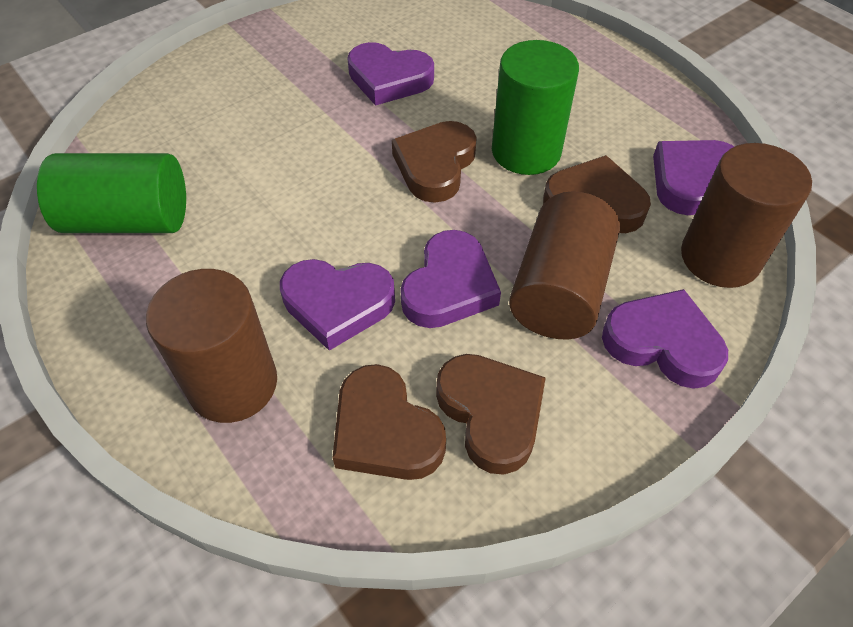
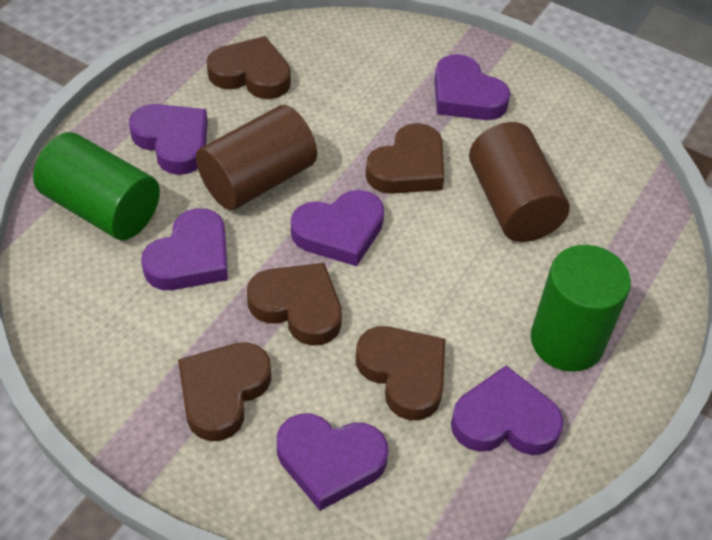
brown cylinder: 3 -> 2
brown heart: 4 -> 5
purple heart: 5 -> 6

